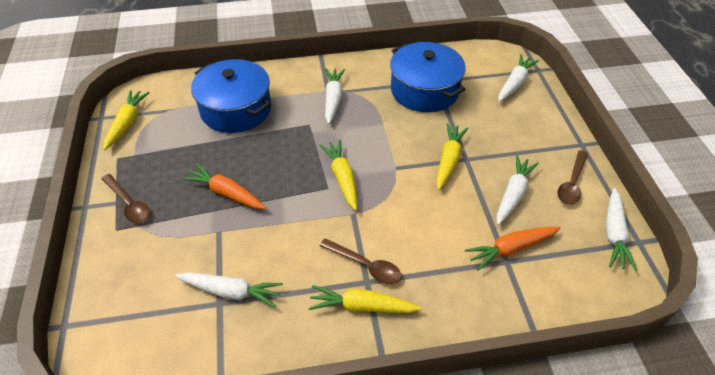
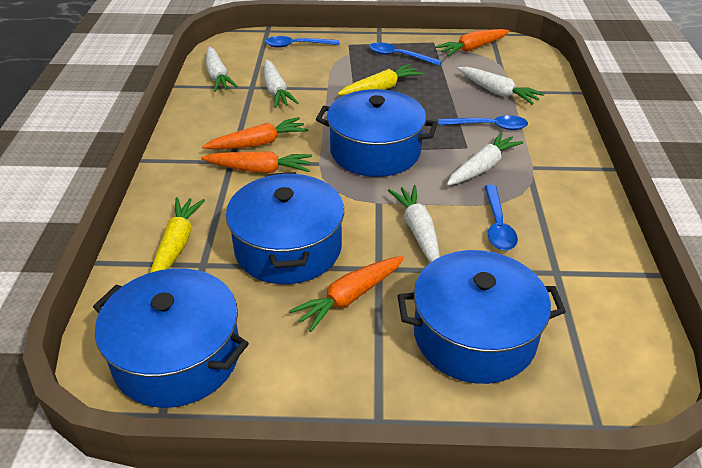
blue pot: 2 -> 4
blue spoon: 0 -> 4
brown spoon: 3 -> 0
orange carrot: 2 -> 4
yellow carrot: 4 -> 2

